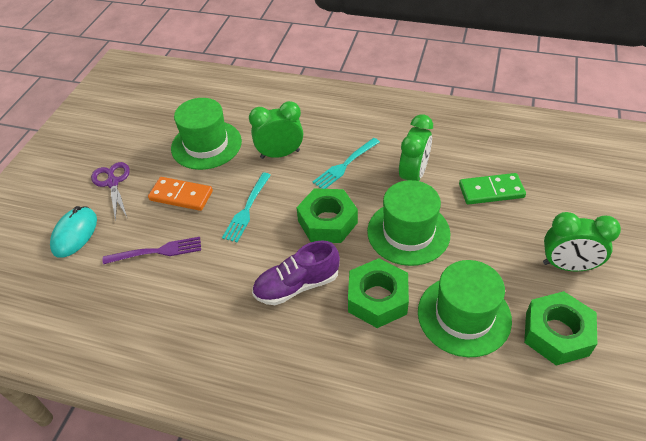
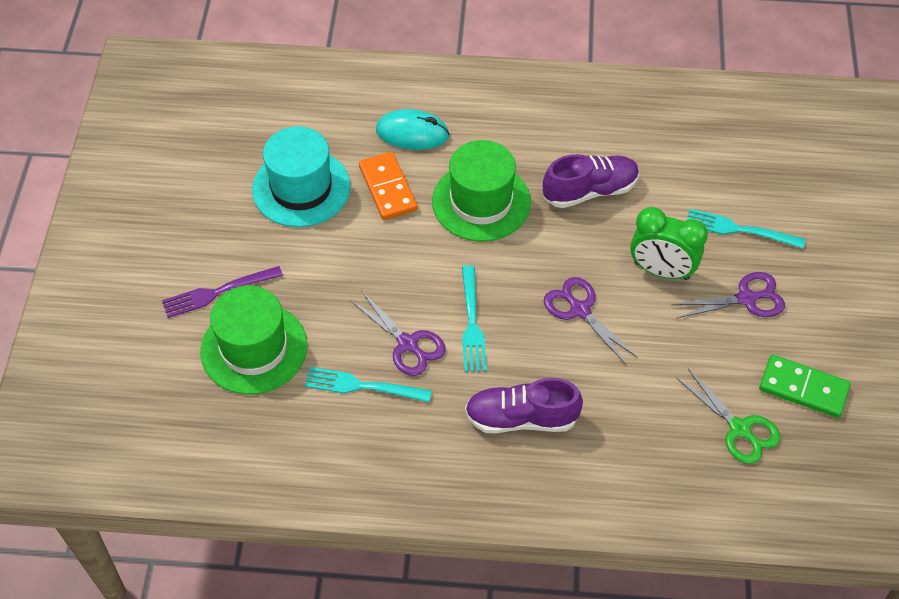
green clock: 3 -> 1
green hat: 3 -> 2
green nut: 3 -> 0
green scissors: 0 -> 1
purple scissors: 1 -> 3
purple shoe: 1 -> 2
turquoise fork: 2 -> 3
turquoise hat: 0 -> 1

